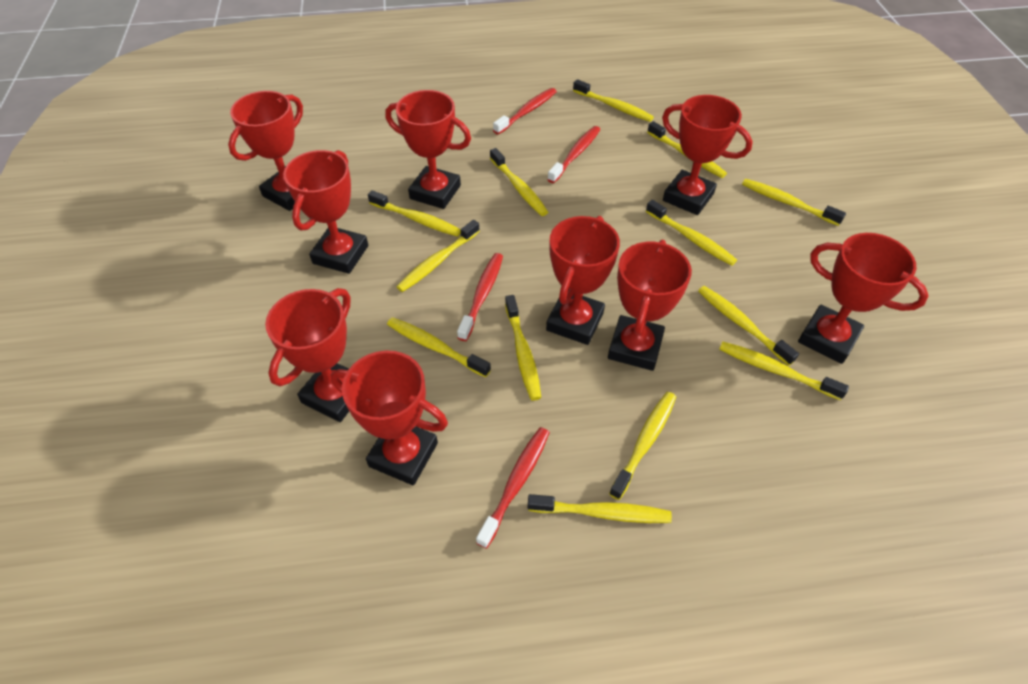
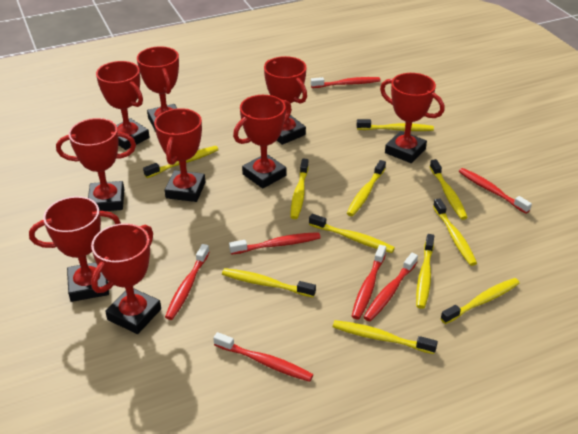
red toothbrush: 4 -> 7
yellow toothbrush: 13 -> 11

